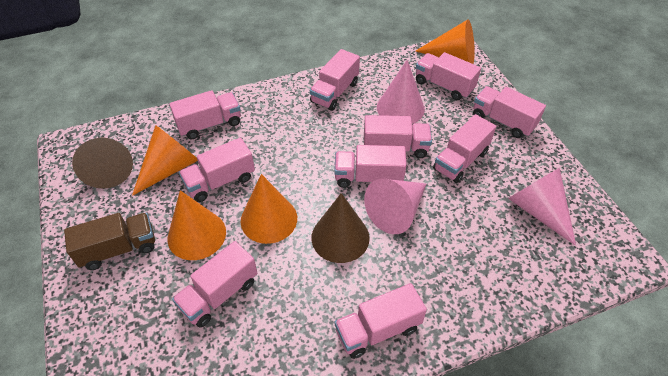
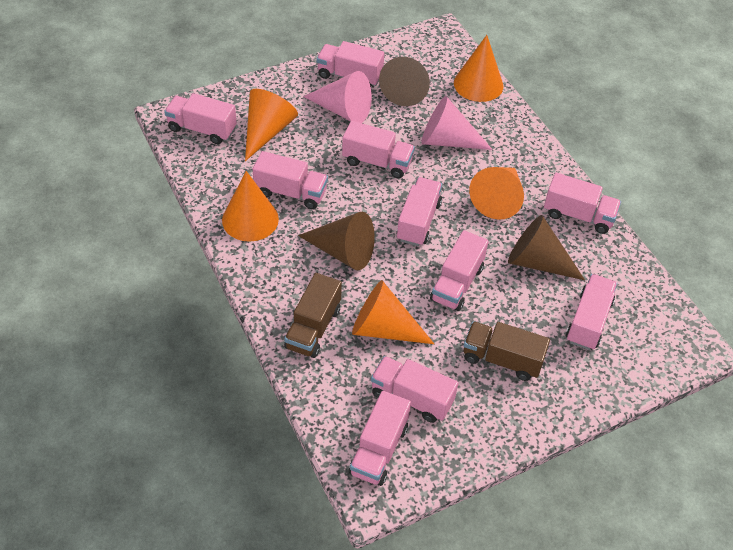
brown cone: 2 -> 3
brown truck: 1 -> 2
orange cone: 4 -> 5
pink cone: 3 -> 2

